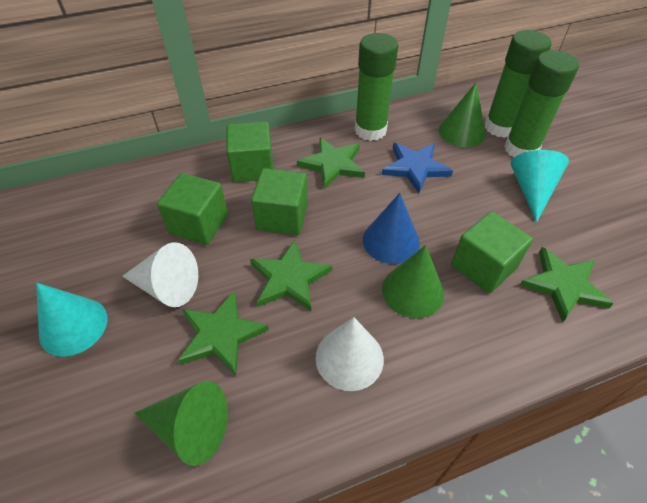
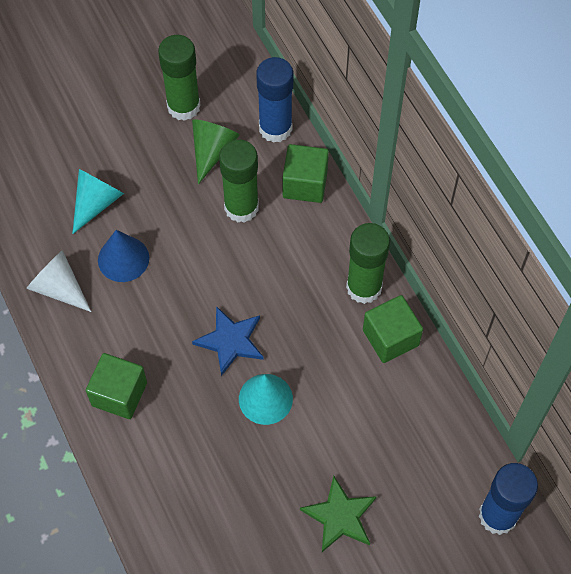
blue glue stick: 0 -> 2
green cone: 3 -> 1
green cube: 4 -> 3
green star: 4 -> 1
white cone: 2 -> 1

